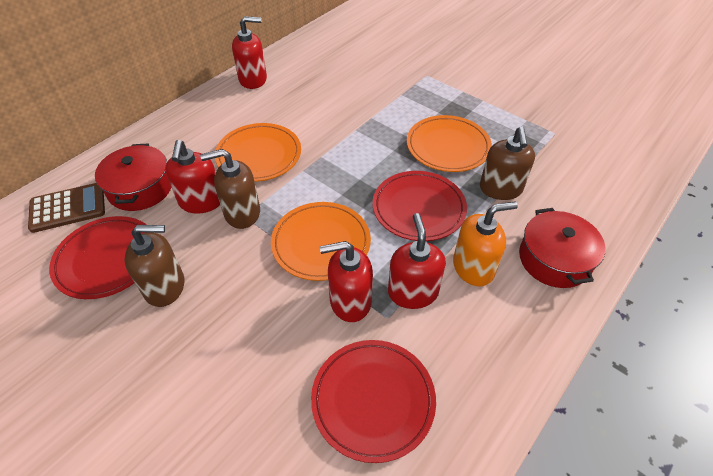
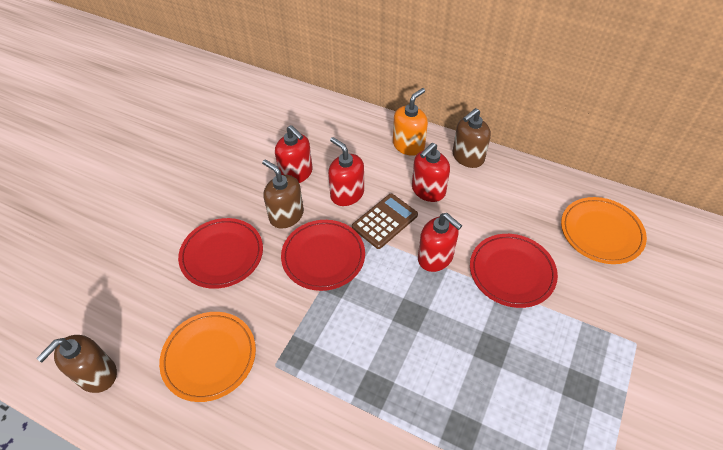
orange plate: 3 -> 2
red pot: 2 -> 0

